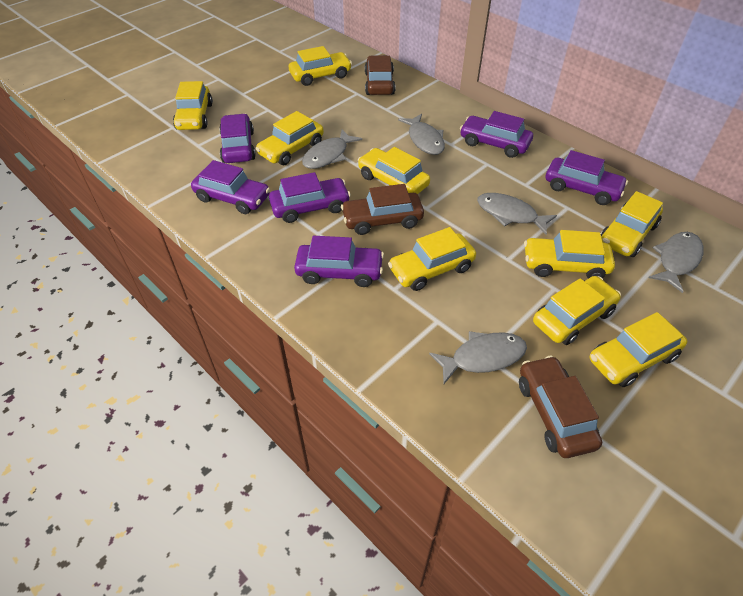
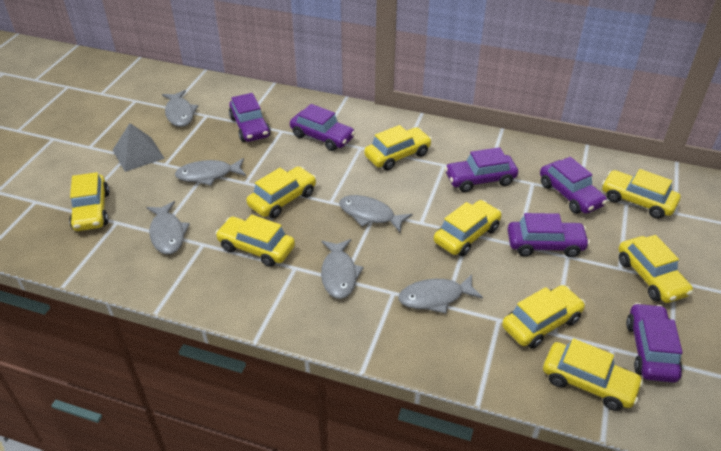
brown car: 3 -> 0
grey fish: 5 -> 6
grey pyramid: 0 -> 1

